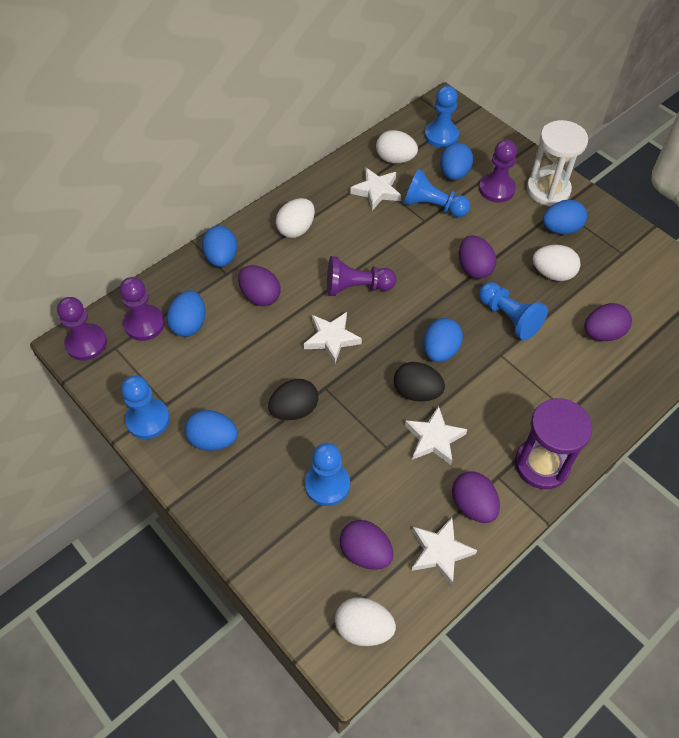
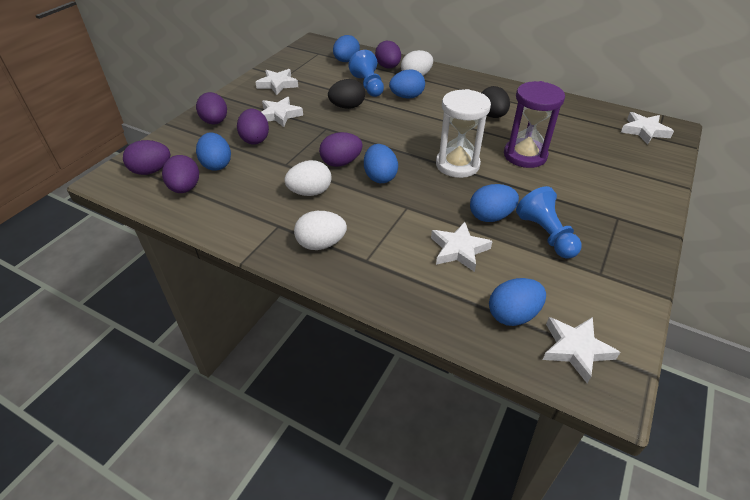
blue pawn: 5 -> 2
purple egg: 5 -> 6
purple pawn: 4 -> 0
white egg: 4 -> 3
white star: 4 -> 5

